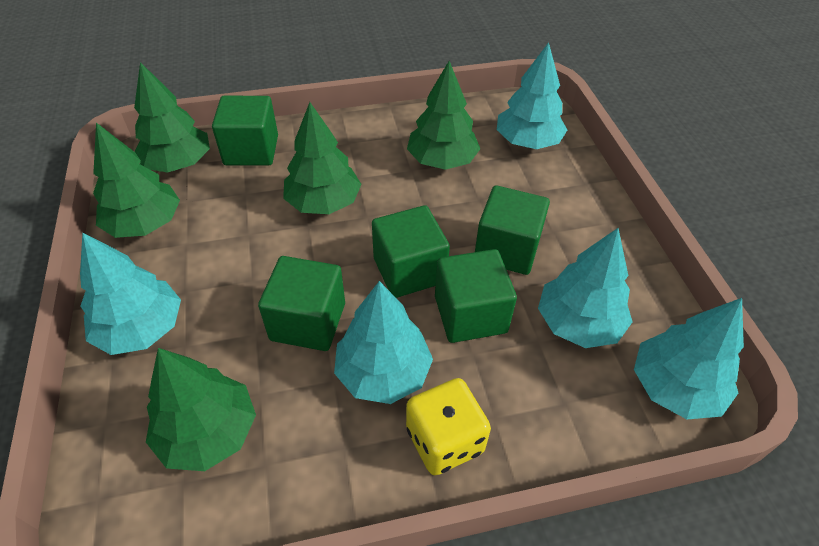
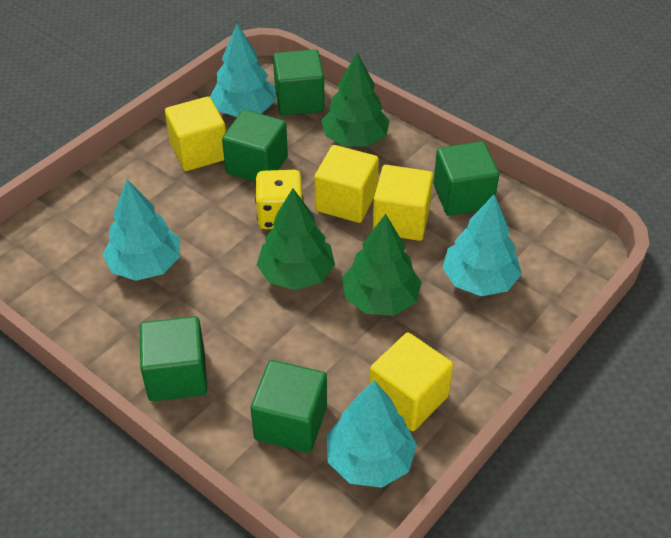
green tree: 5 -> 3
turquoise tree: 5 -> 4
yellow cube: 0 -> 4

